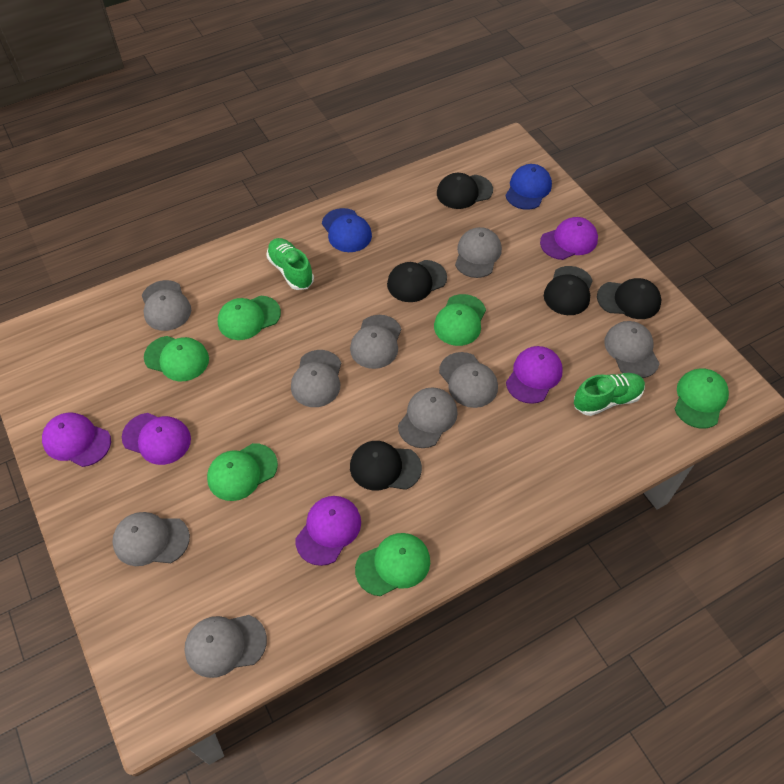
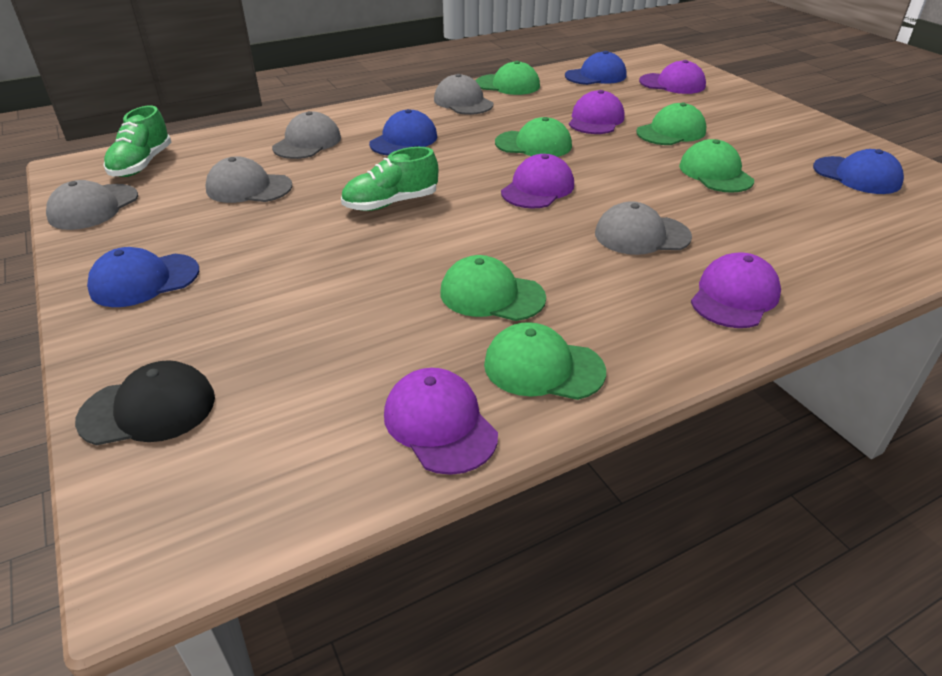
black cap: 5 -> 1
blue cap: 2 -> 4
grey cap: 9 -> 5

